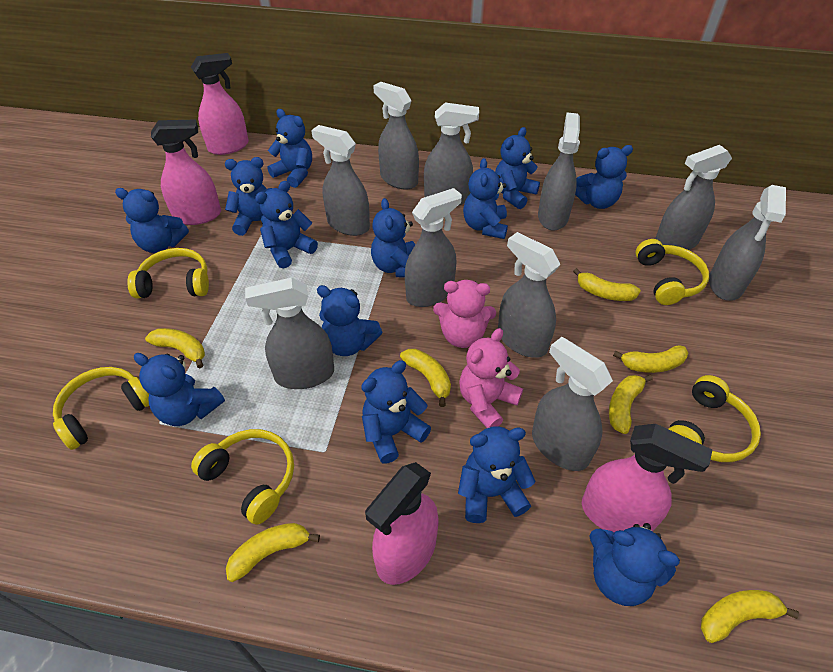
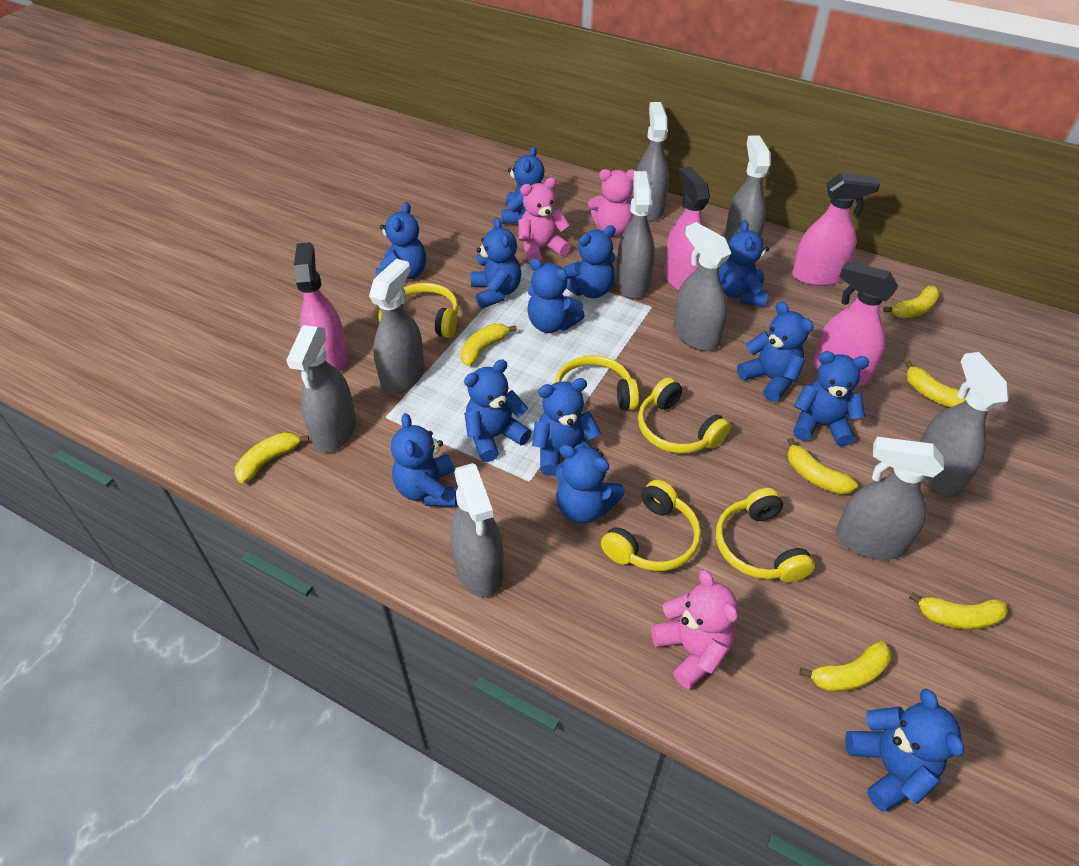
grey spray bottle: 10 -> 9
pink teddy bear: 2 -> 3

